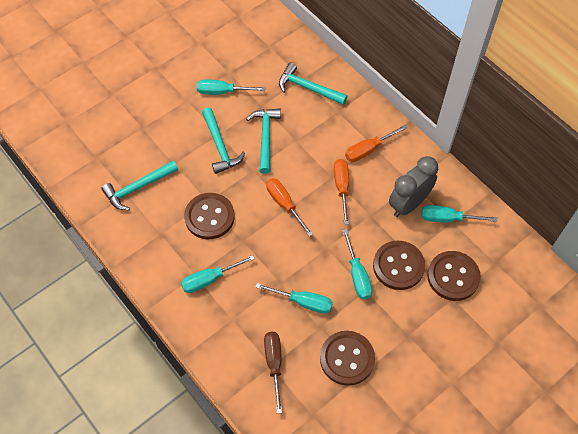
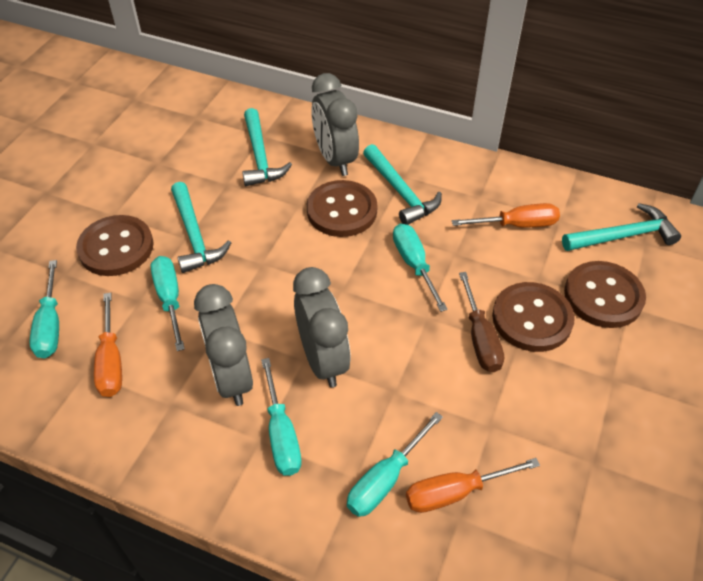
grey clock: 1 -> 3

